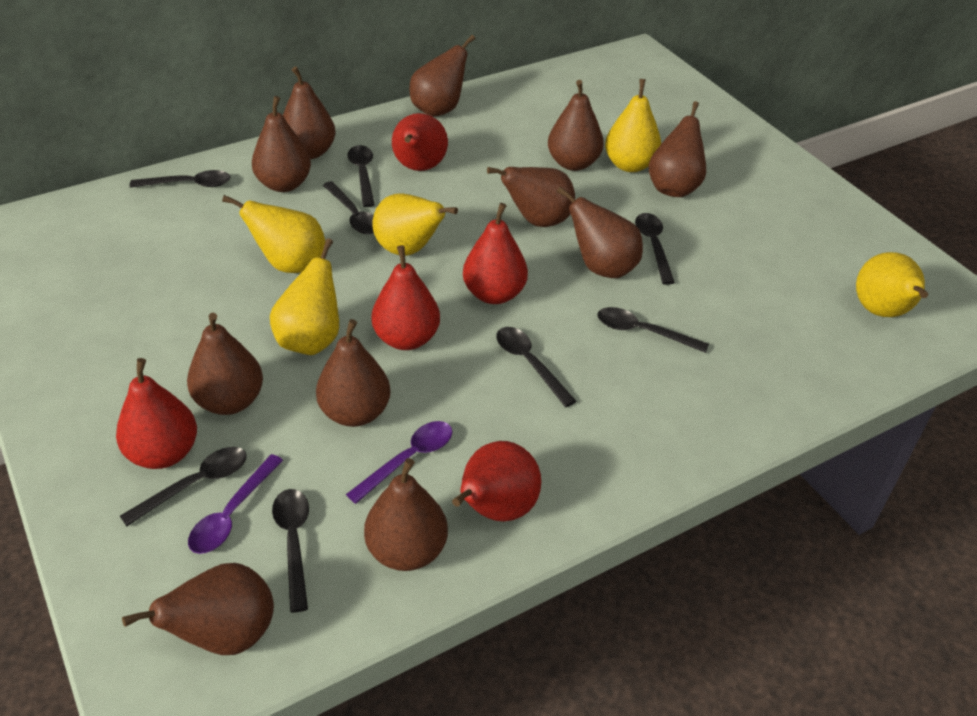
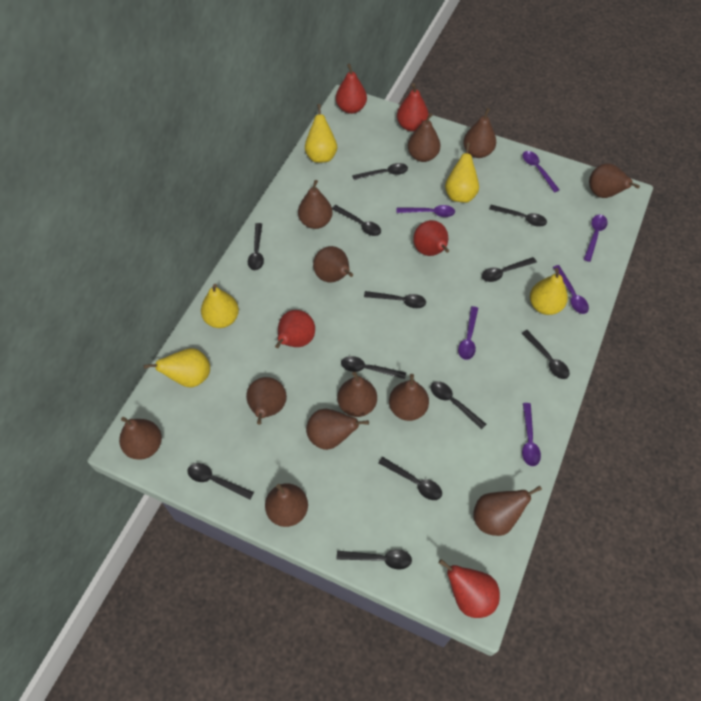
black spoon: 8 -> 12
brown pear: 11 -> 12
purple spoon: 2 -> 6

